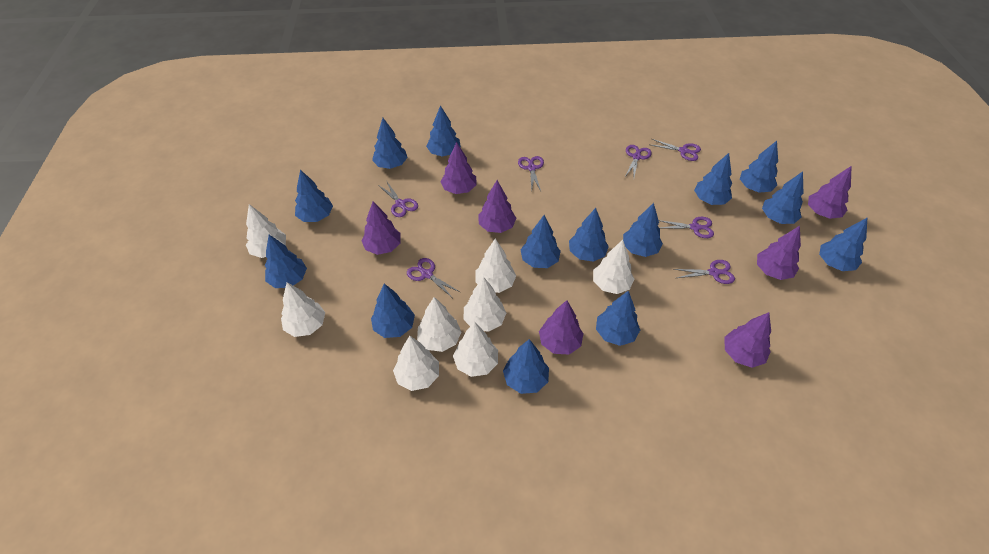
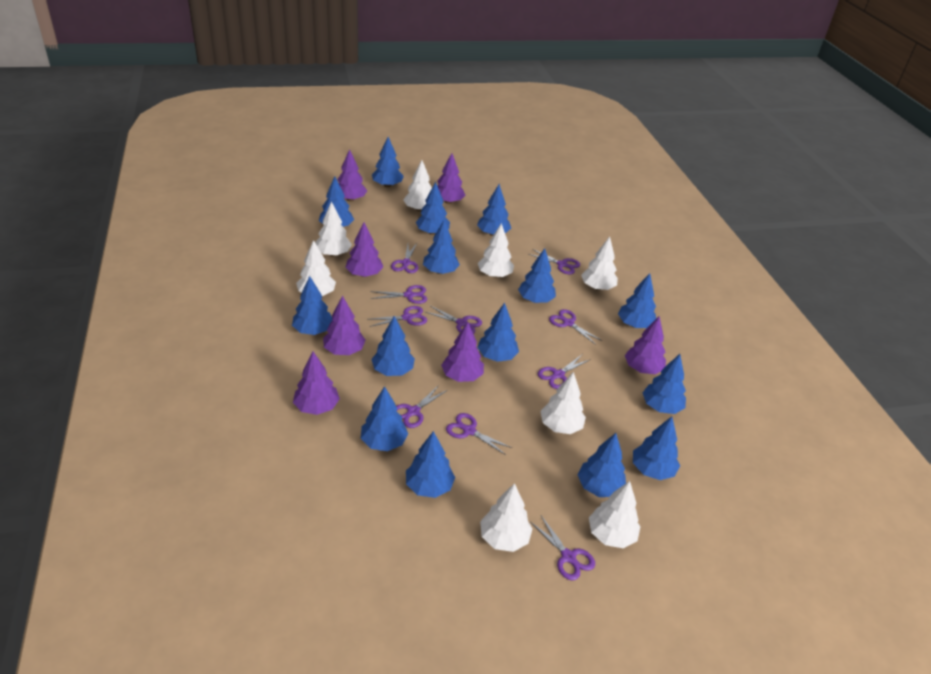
blue tree: 14 -> 15
purple scissors: 7 -> 10

